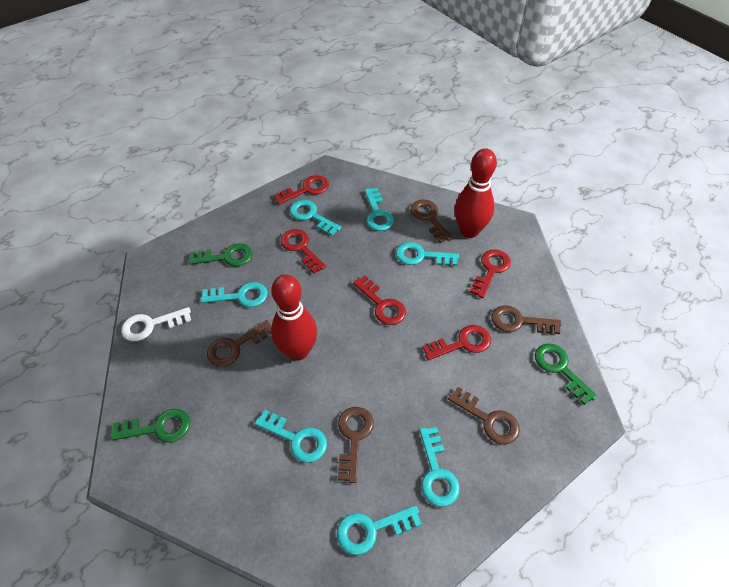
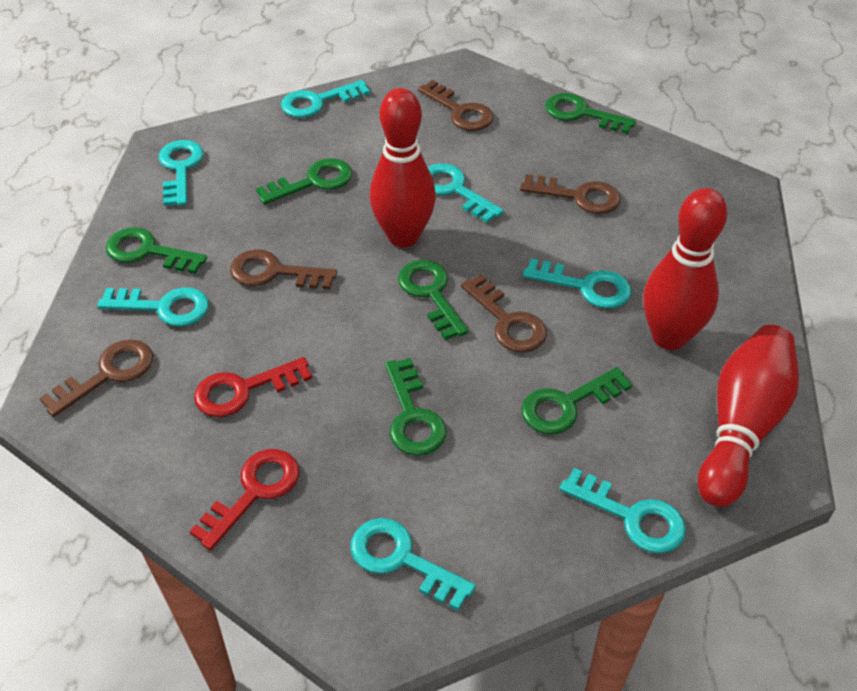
green key: 3 -> 6
red bowling pin: 2 -> 3
red key: 5 -> 2
white key: 1 -> 0

